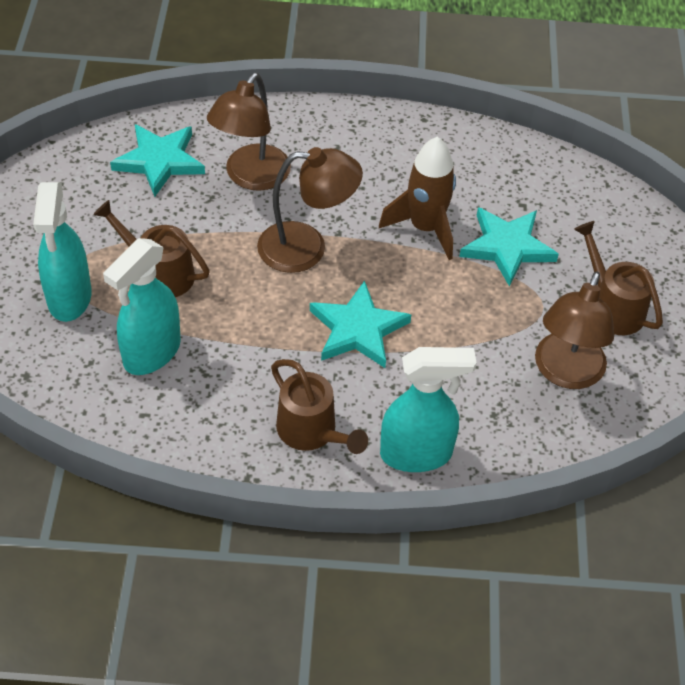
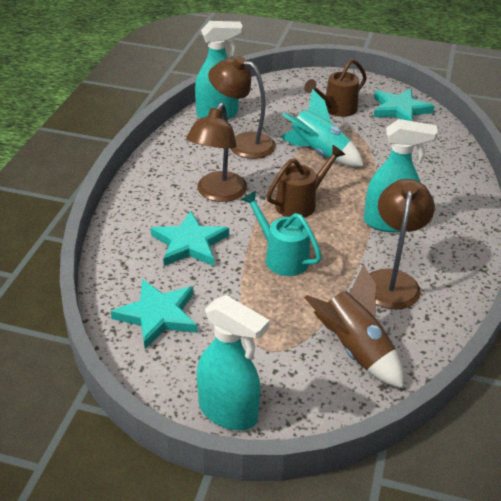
brown watering can: 3 -> 2
turquoise rocket: 0 -> 1
turquoise watering can: 0 -> 1

